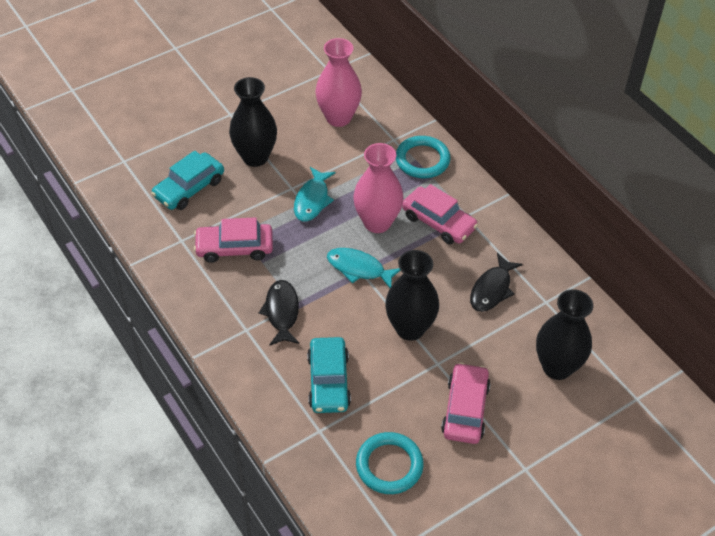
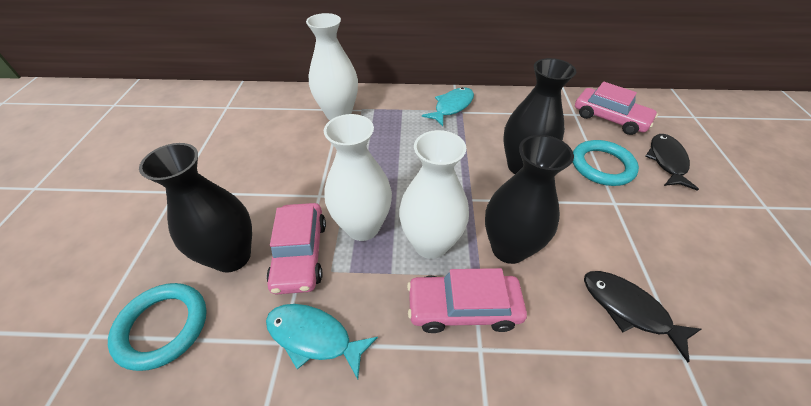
pink vase: 2 -> 0
turquoise car: 2 -> 0
white vase: 0 -> 3

